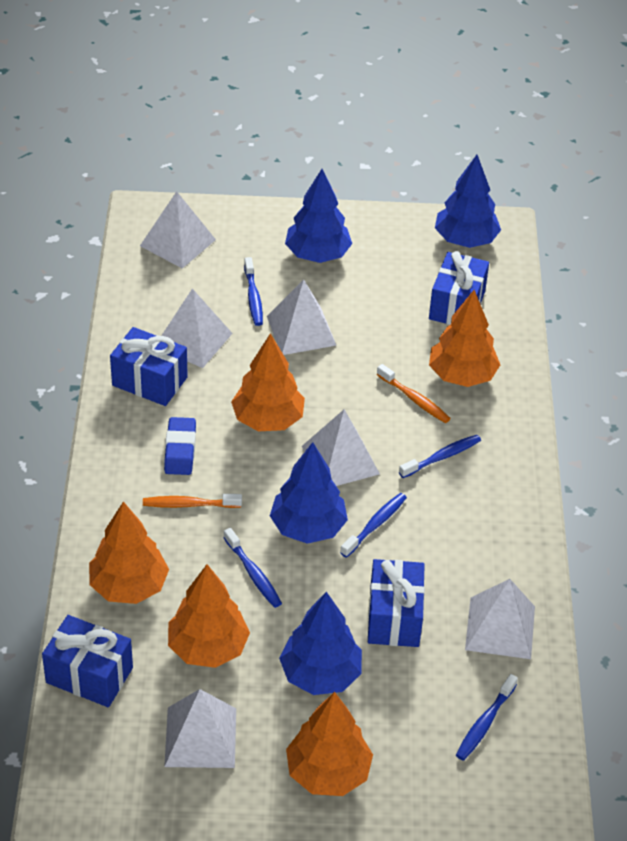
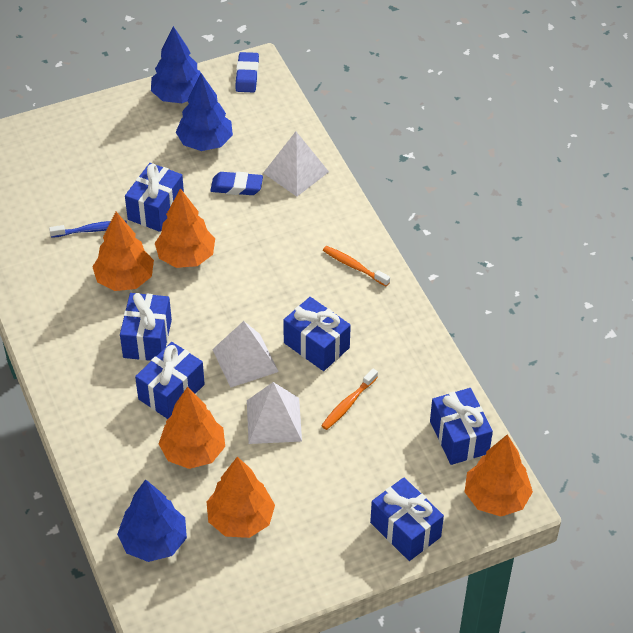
blue eraser: 1 -> 2
blue gift: 4 -> 6
blue toothbrush: 5 -> 1
blue tree: 4 -> 3
white pyramid: 6 -> 3

